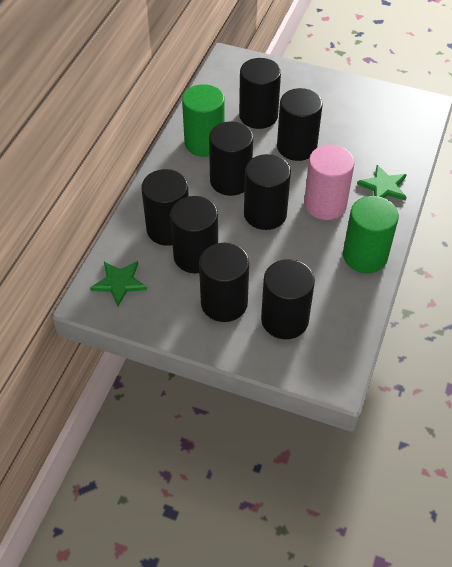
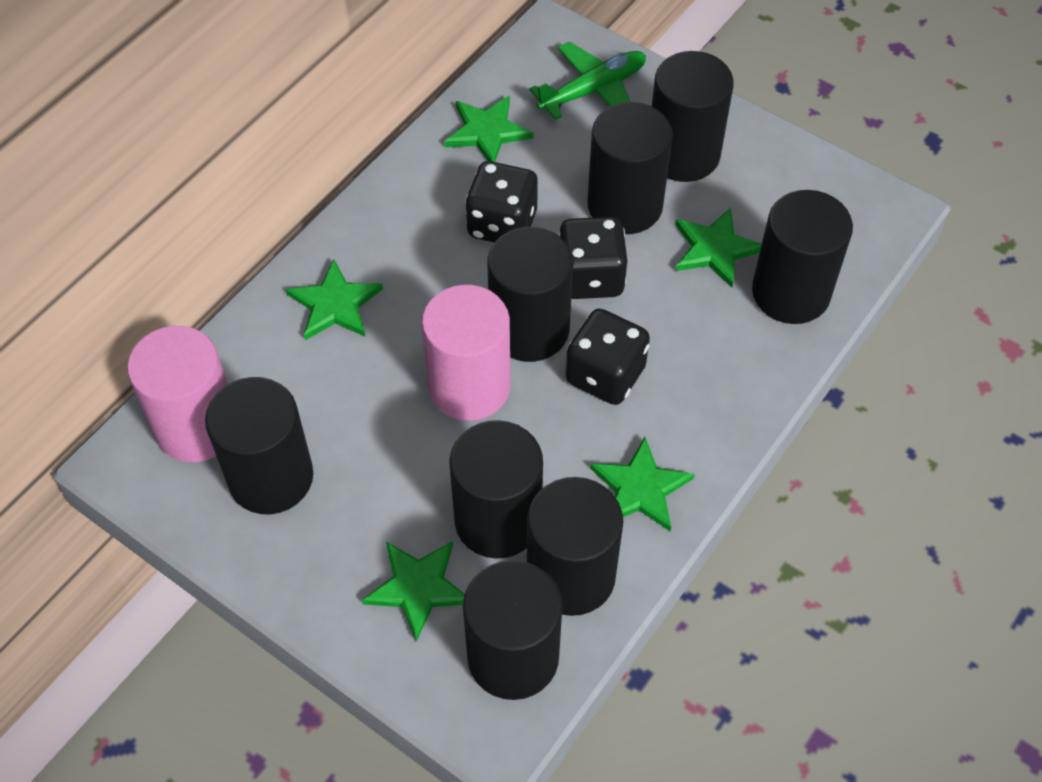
black dice: 0 -> 3
green cylinder: 2 -> 0
green plane: 0 -> 1
green star: 2 -> 5
pink cylinder: 1 -> 2

